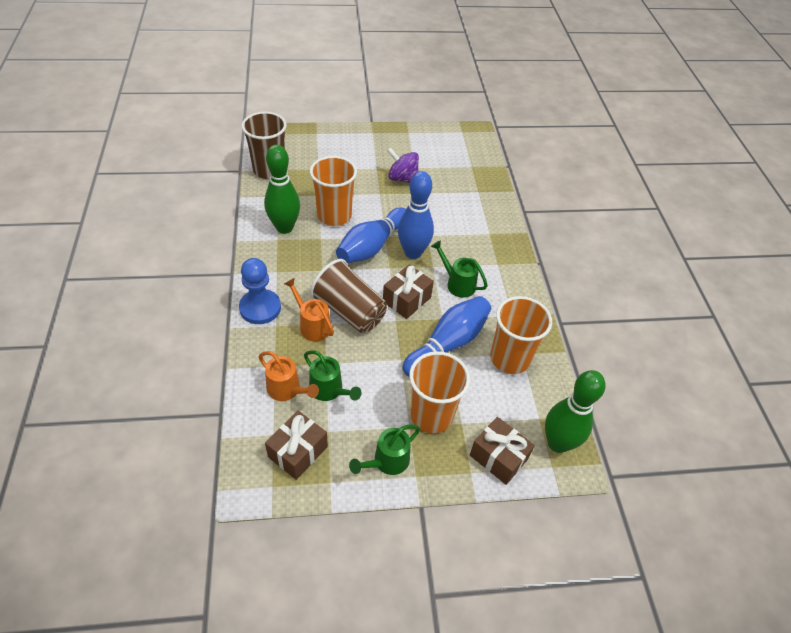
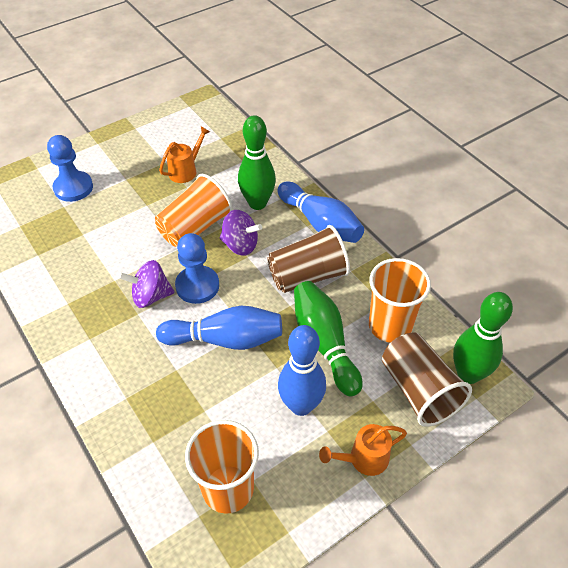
blue pawn: 1 -> 2
brown gift: 3 -> 0
green bowling pin: 2 -> 3
green watering can: 3 -> 0
purple spinning top: 1 -> 2

